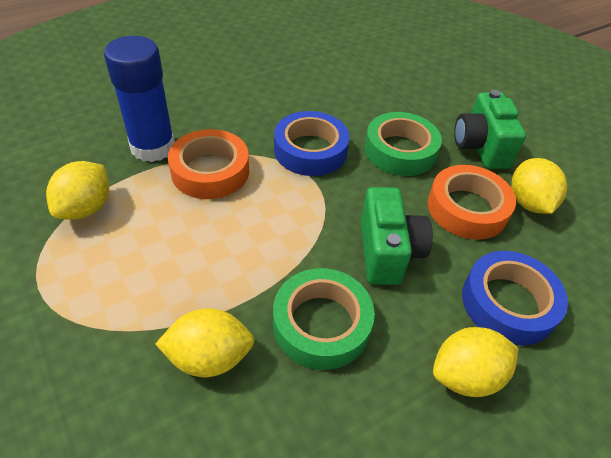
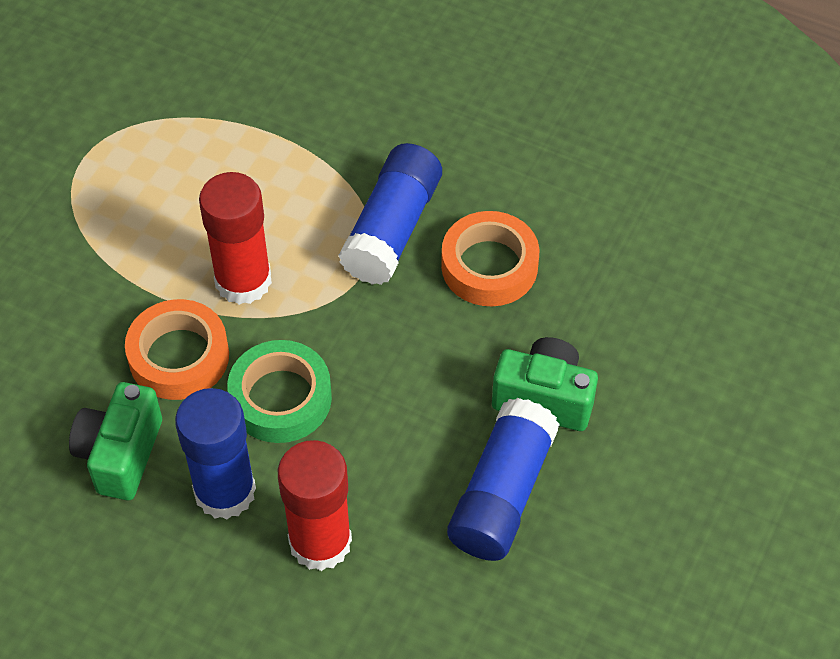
blue glue stick: 1 -> 3
blue tape: 2 -> 0
green tape: 2 -> 1
red glue stick: 0 -> 2
yellow lemon: 4 -> 0

